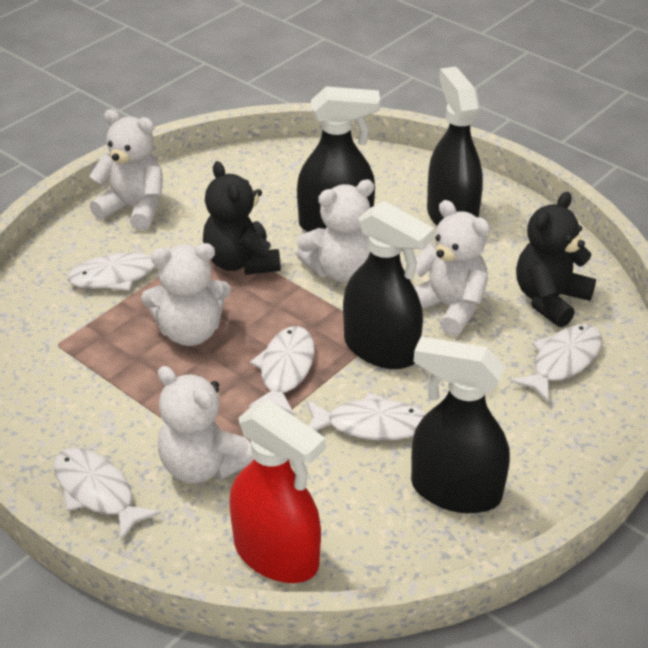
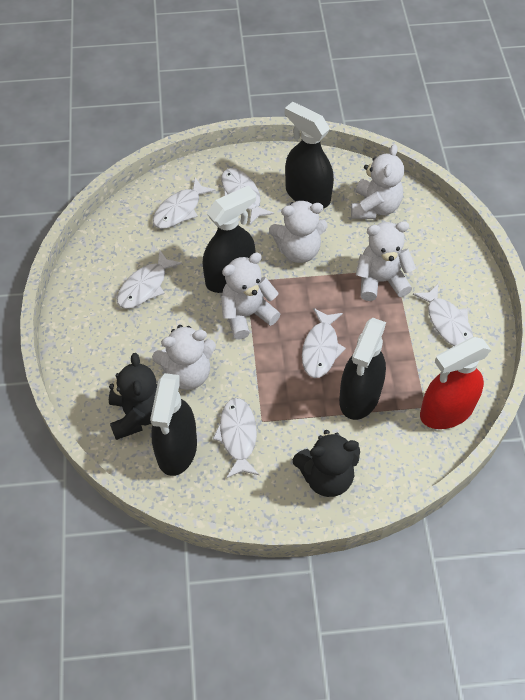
white fish: 5 -> 6

